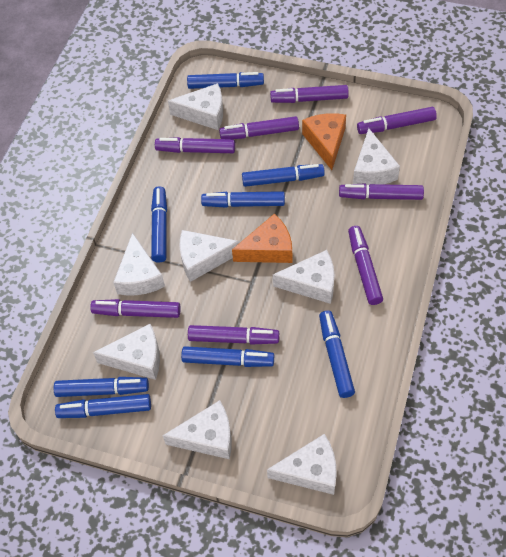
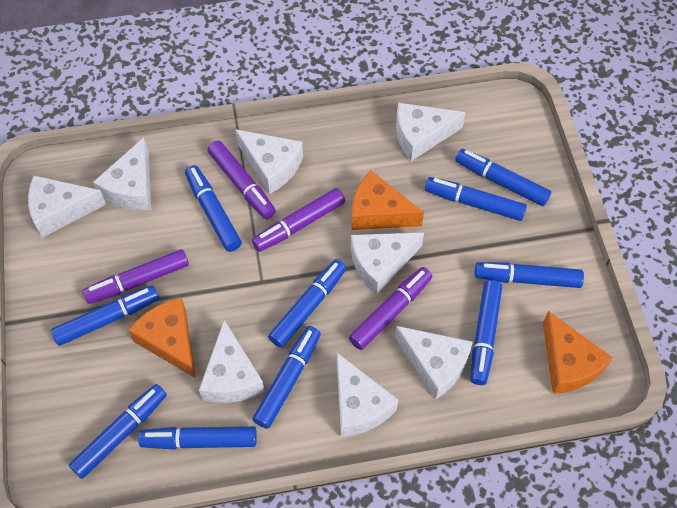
blue marker: 8 -> 10
orange cheese: 2 -> 3
purple marker: 8 -> 4

